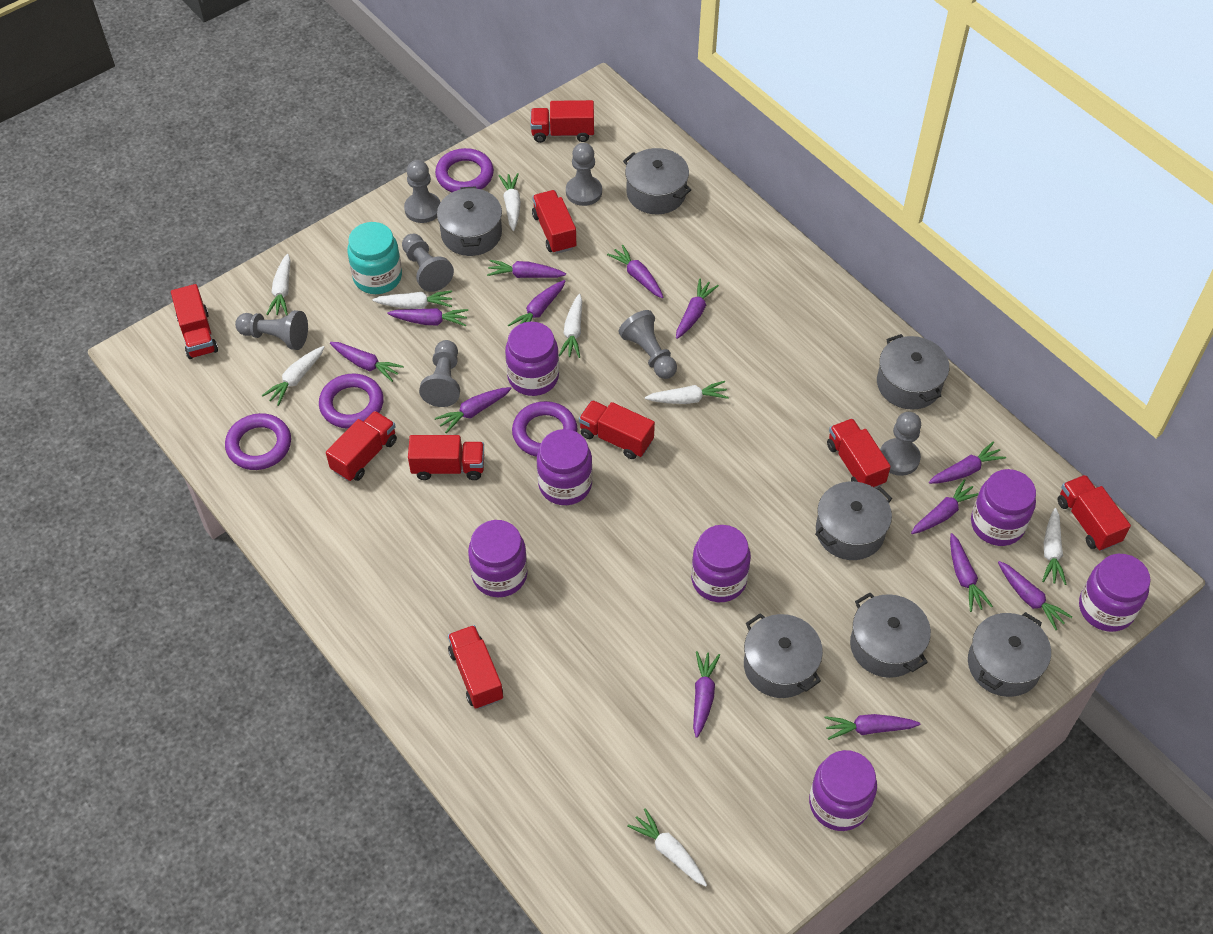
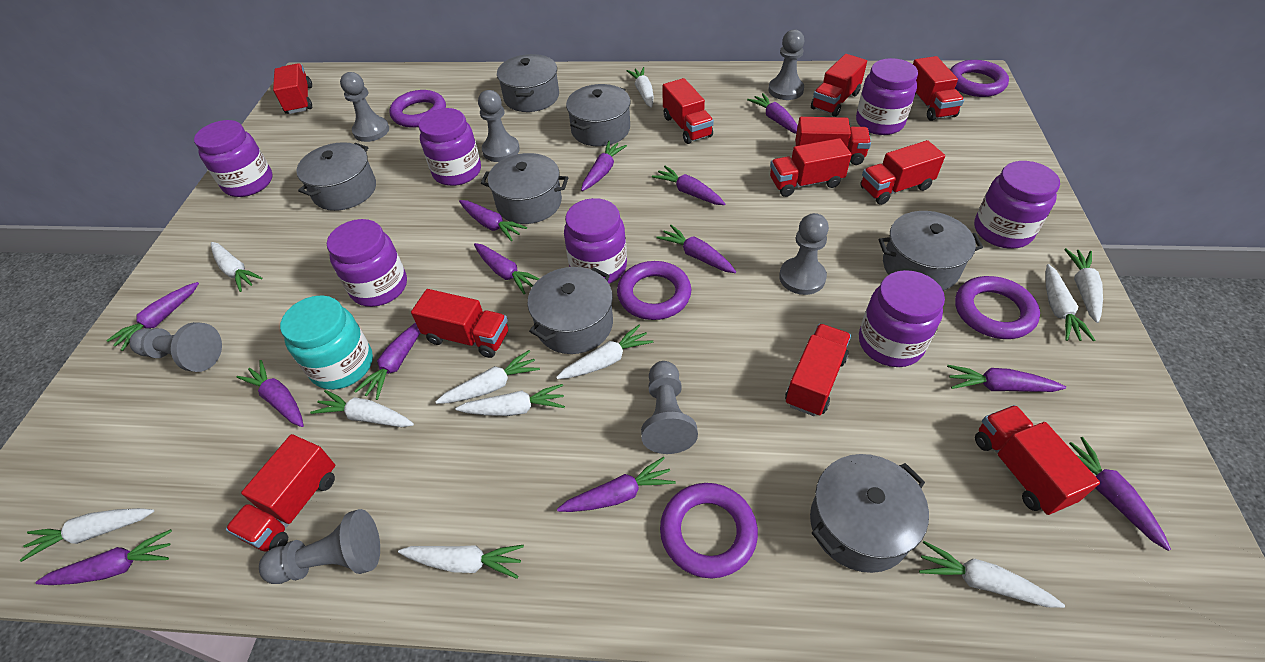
purple ring: 4 -> 5
red truck: 9 -> 11
white carrot: 8 -> 11

